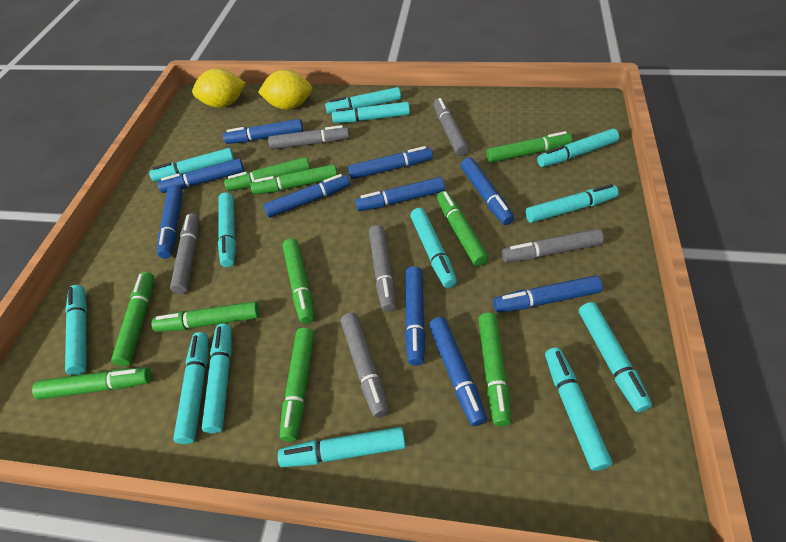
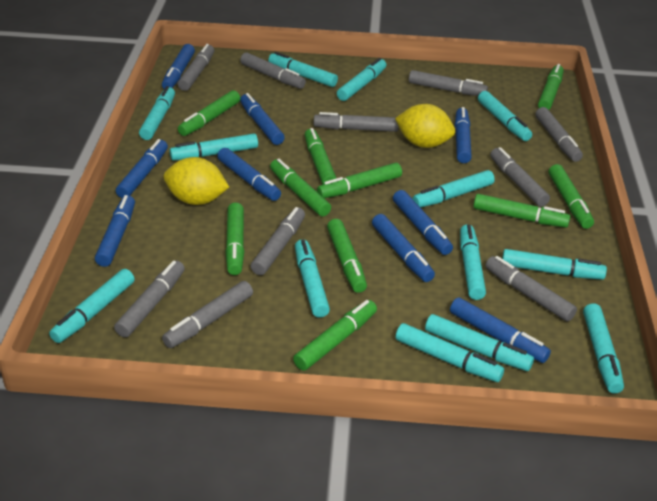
blue marker: 10 -> 9
grey marker: 6 -> 10

